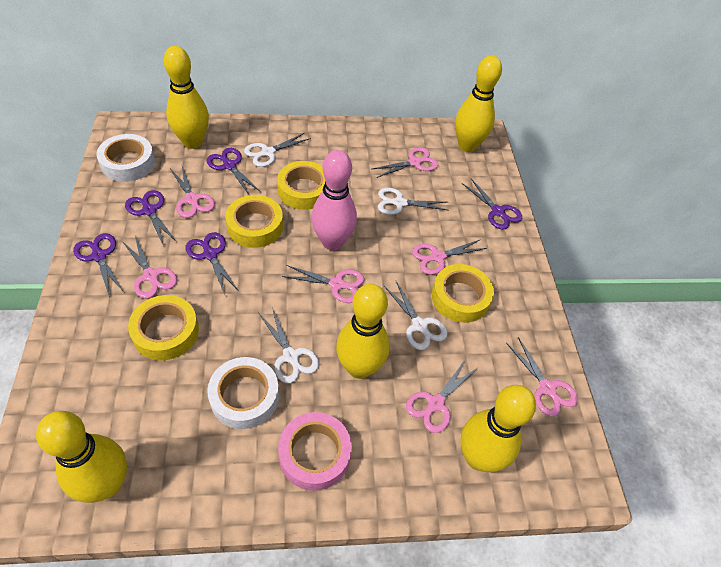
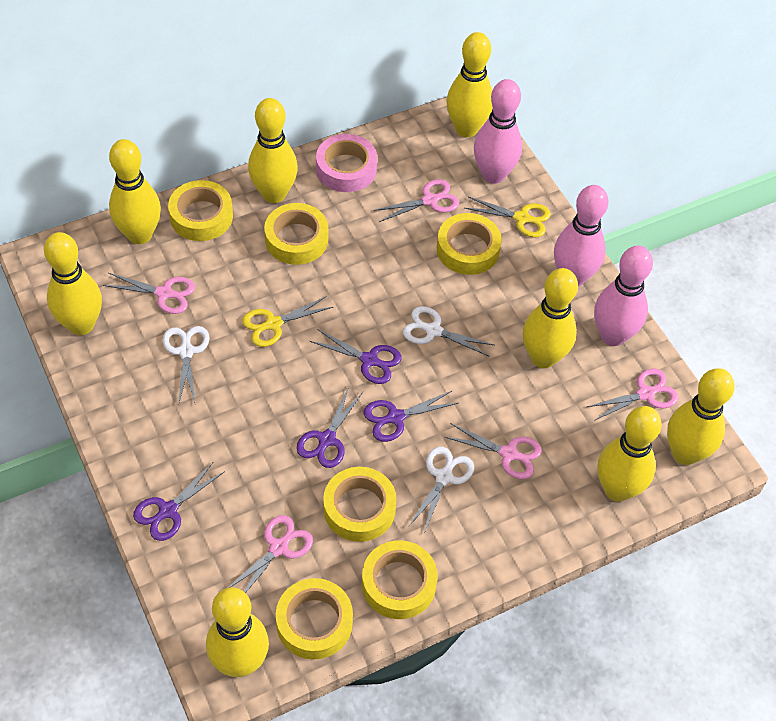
pink bowling pin: 1 -> 3
pink scissors: 7 -> 5
purple scissors: 5 -> 4
white scissors: 4 -> 3
white tape: 2 -> 0
yellow bowling pin: 5 -> 8
yellow scissors: 0 -> 2
yellow tape: 4 -> 6

